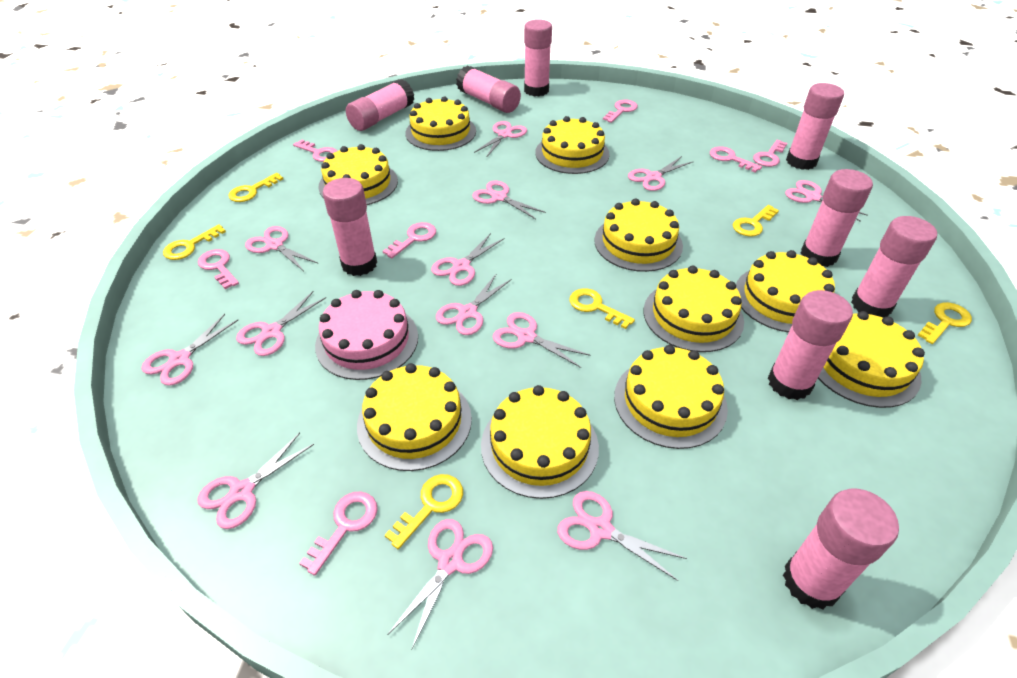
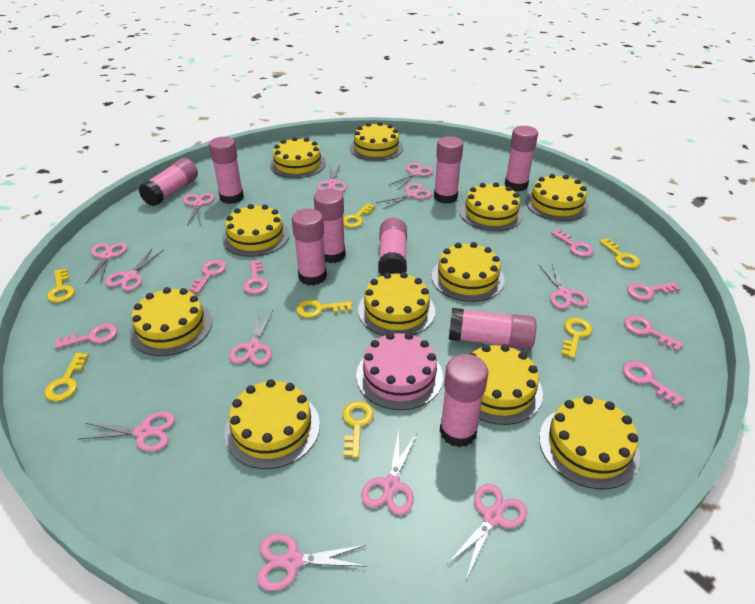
pink scissors: 13 -> 12
yellow cake: 10 -> 11
yellow key: 6 -> 7

